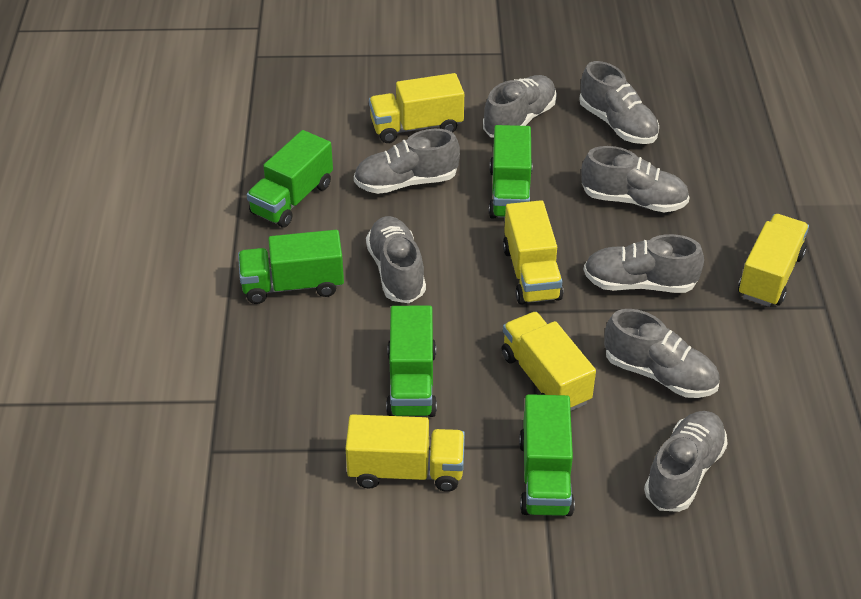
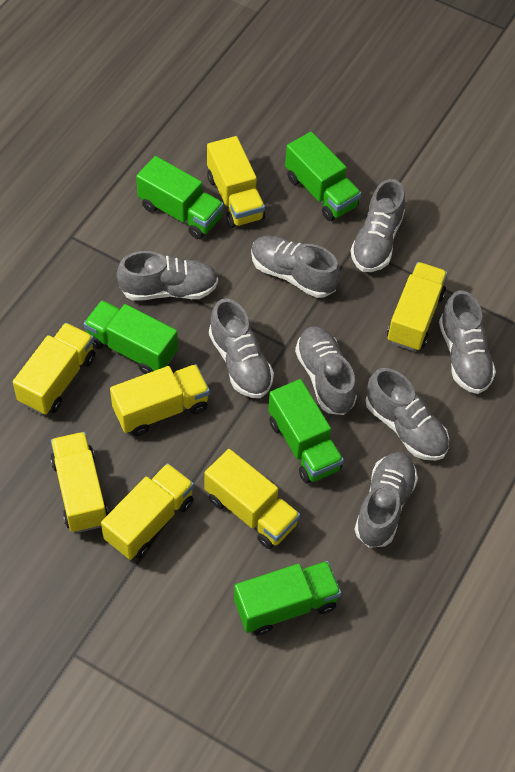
yellow truck: 5 -> 7

